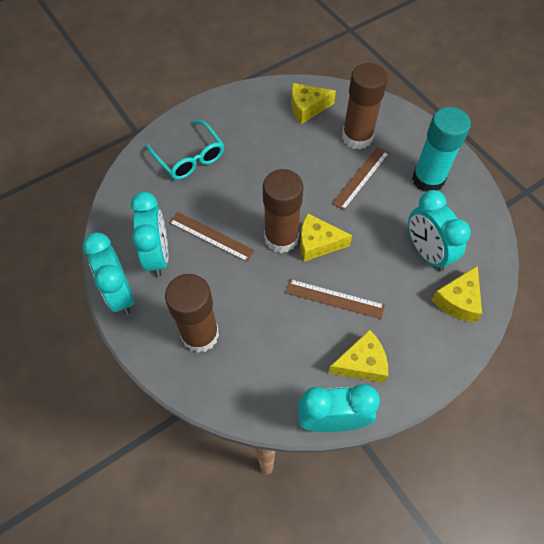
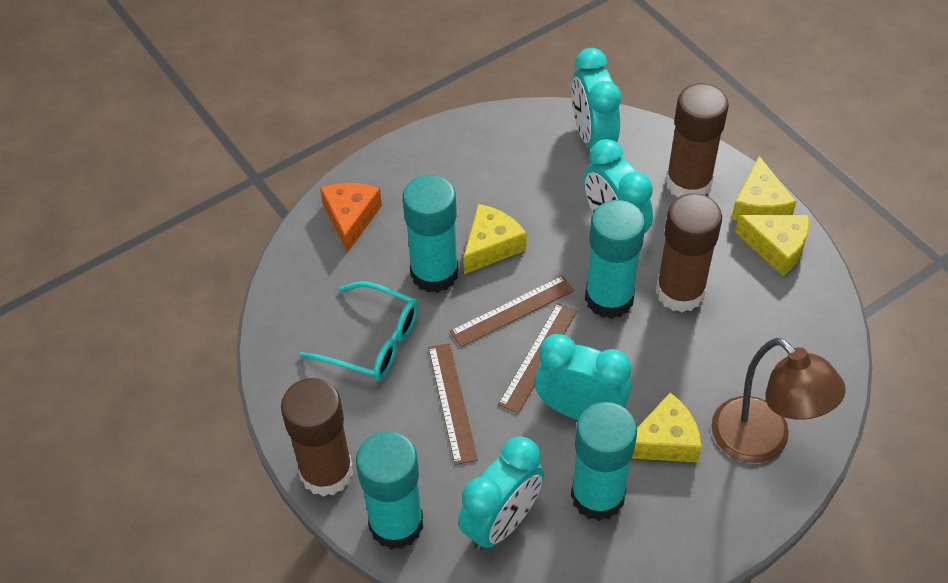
brown lamp: 0 -> 1
orange cheese: 0 -> 1
turquoise glue stick: 1 -> 4

